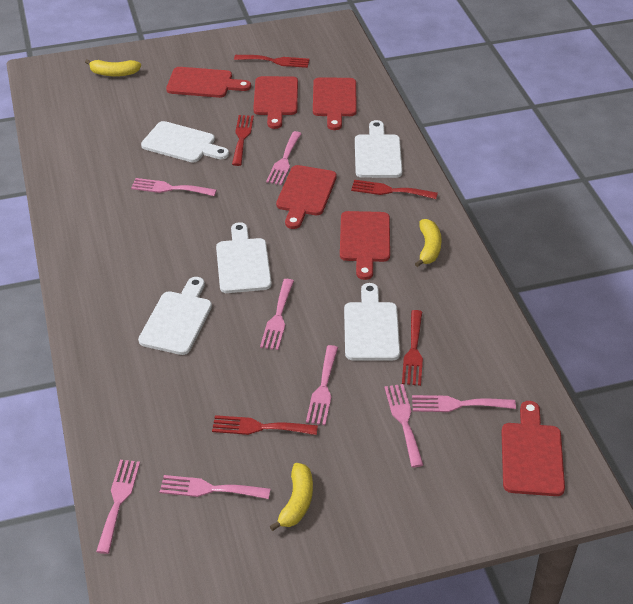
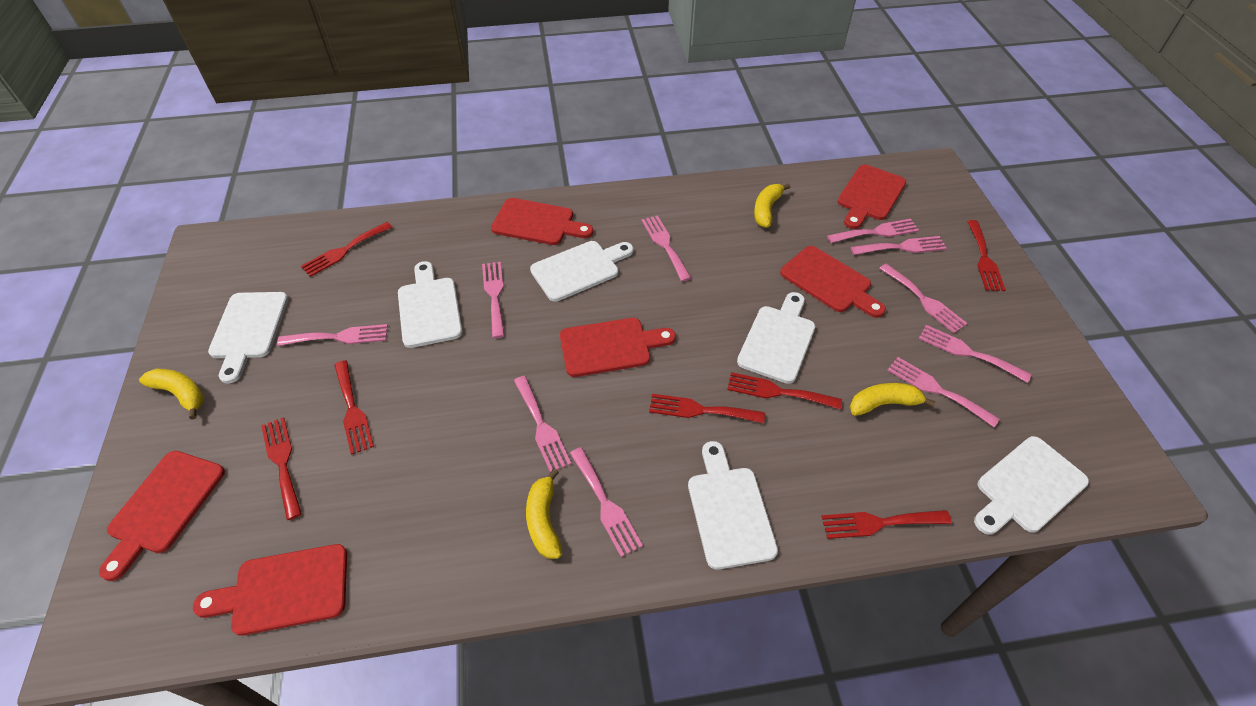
pink fork: 8 -> 10
red fork: 5 -> 7
white cutting board: 5 -> 6
yellow banana: 3 -> 4

